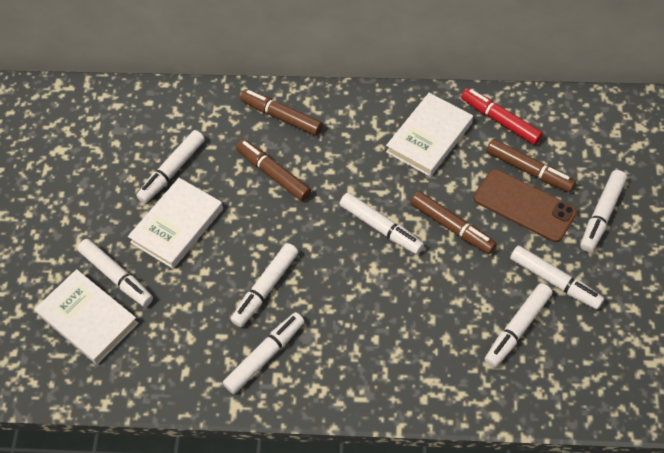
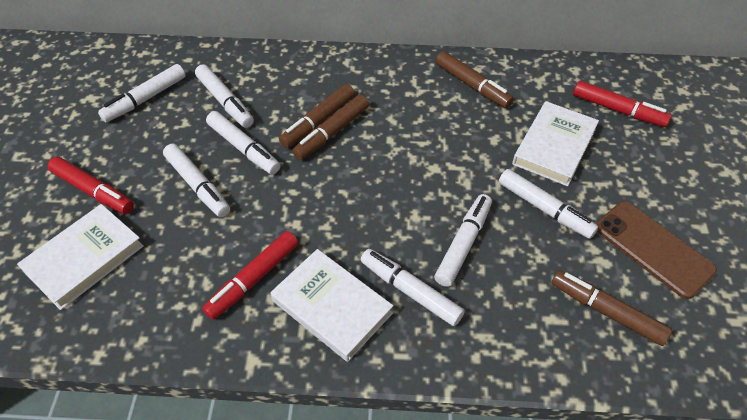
red marker: 1 -> 3
white marker: 8 -> 7

